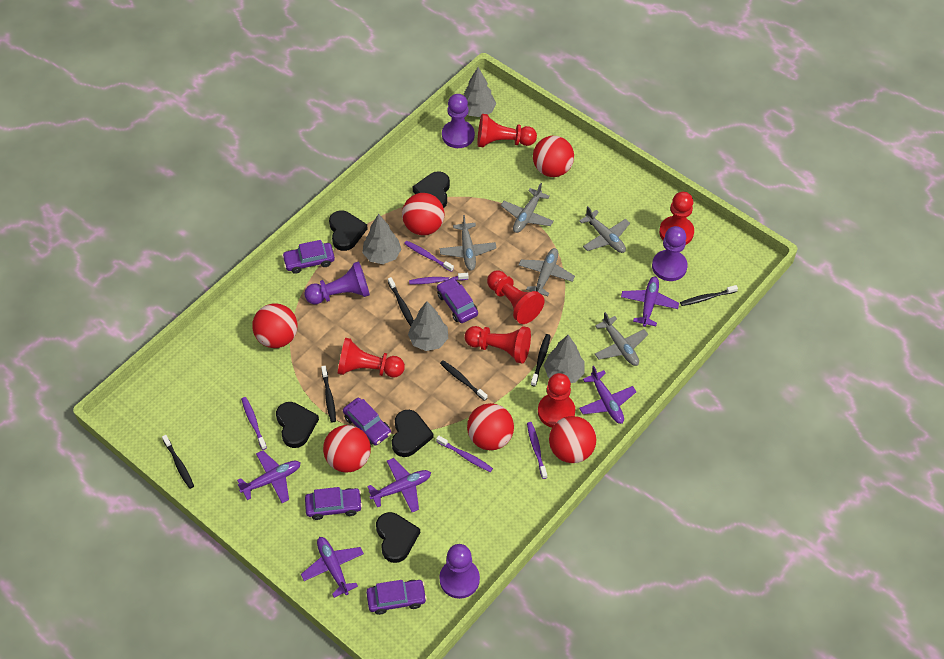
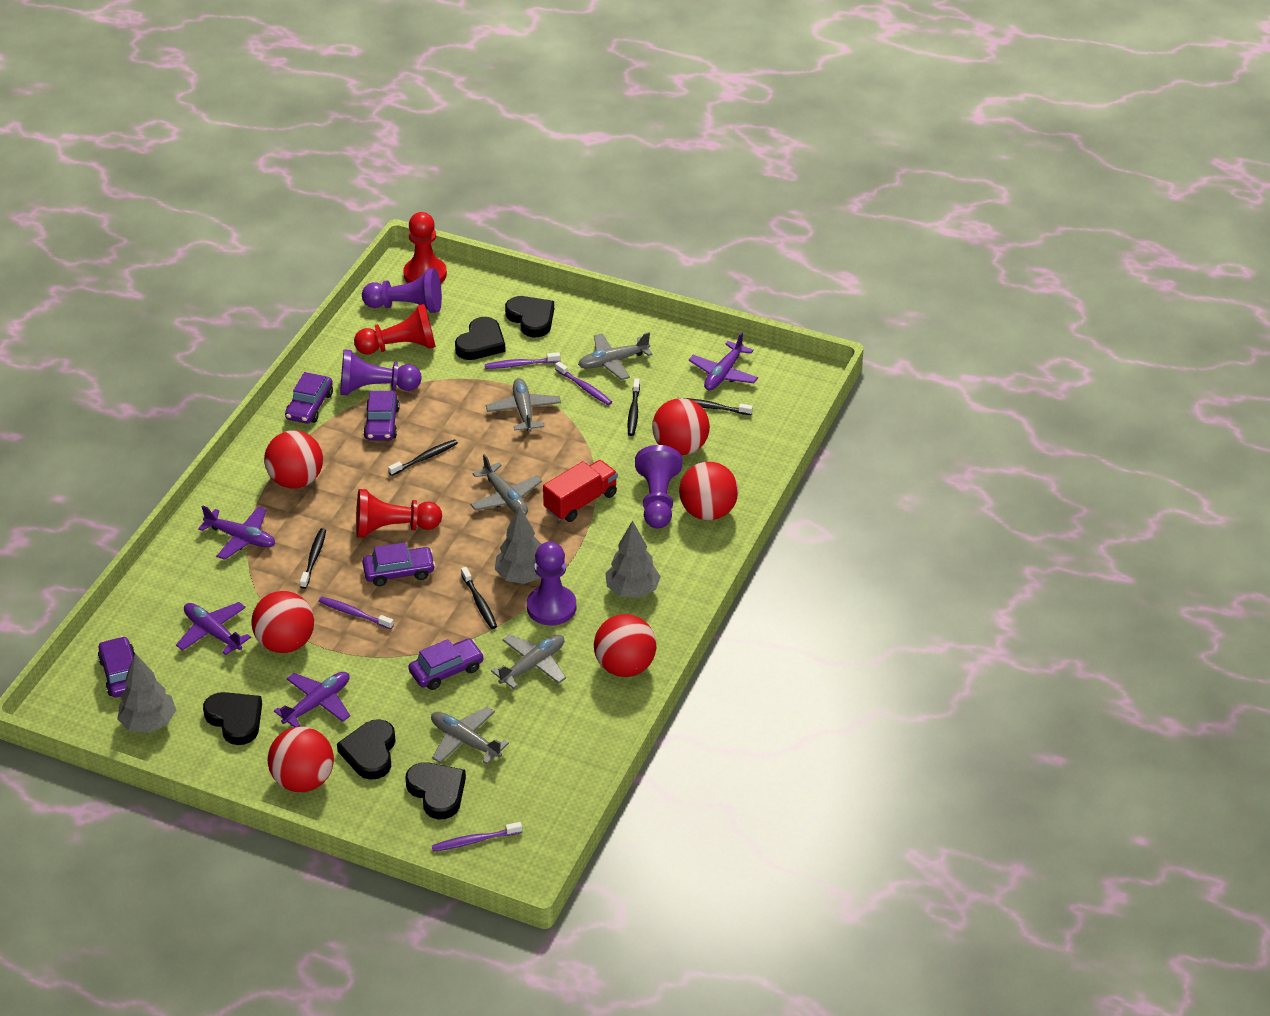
black toothbrush: 6 -> 5
grey tree: 4 -> 3
purple plane: 5 -> 4
purple toothbrush: 5 -> 4
red pawn: 6 -> 3
red truck: 0 -> 1

